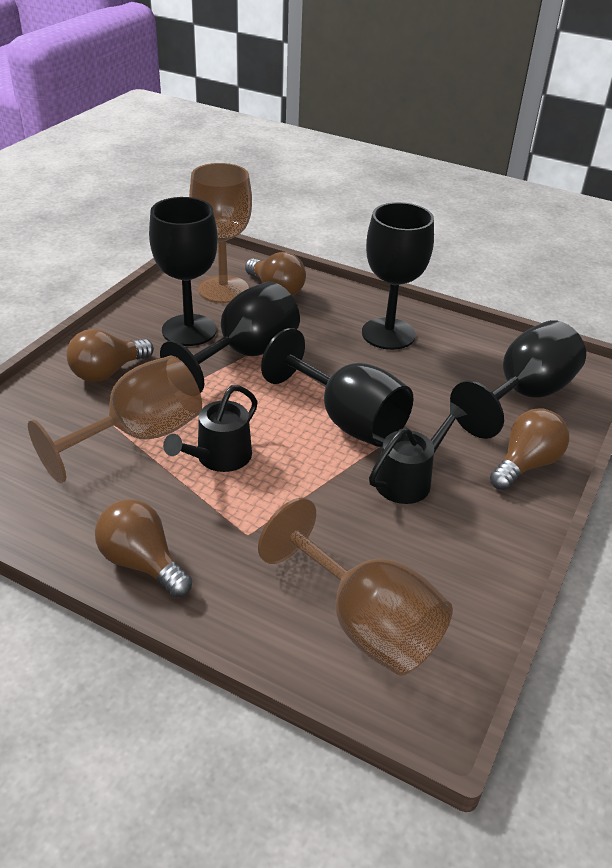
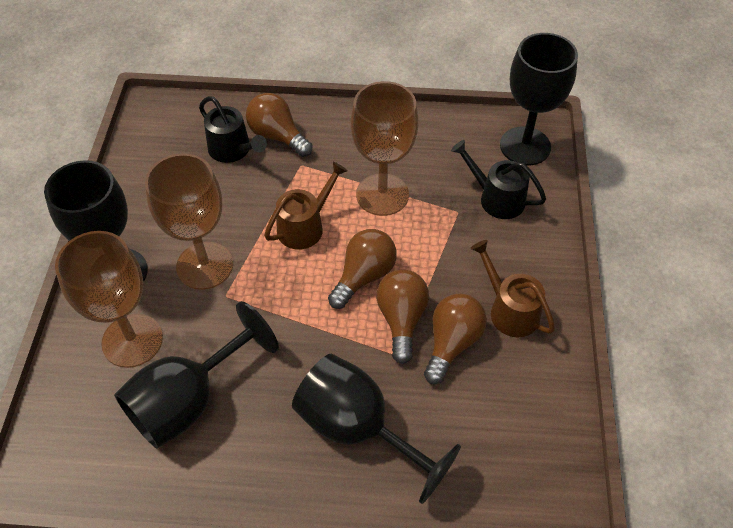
black goblet: 5 -> 4
brown watering can: 0 -> 2

